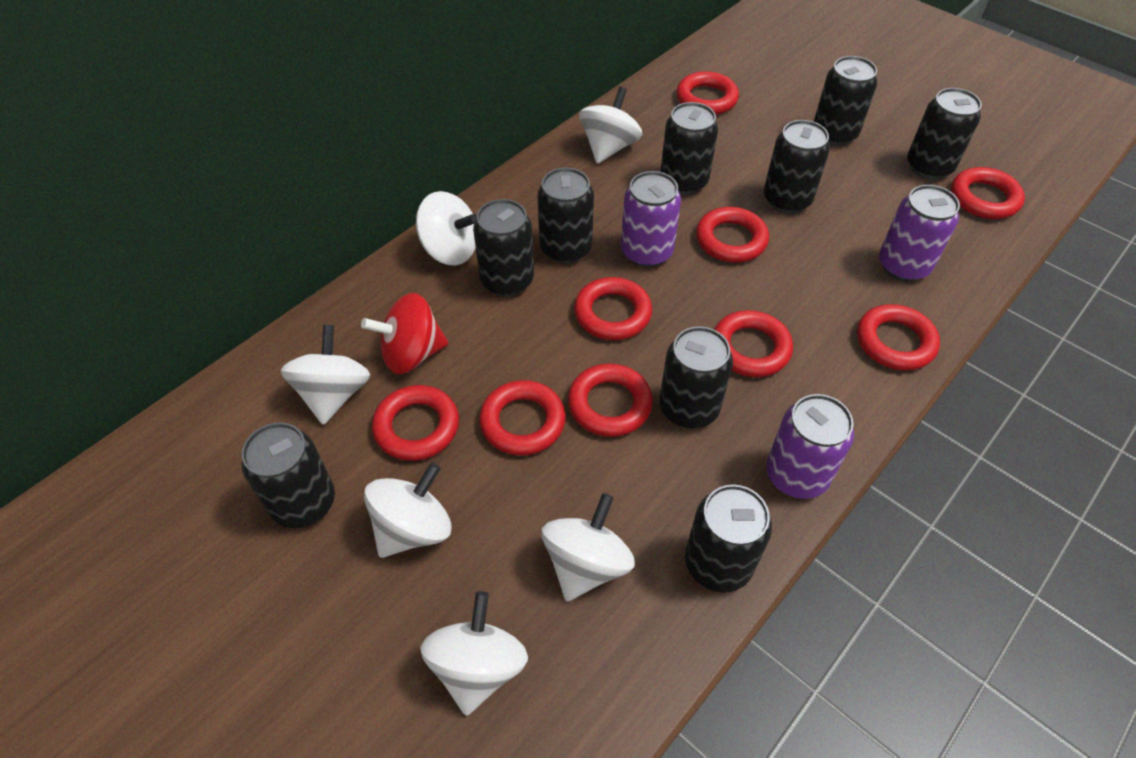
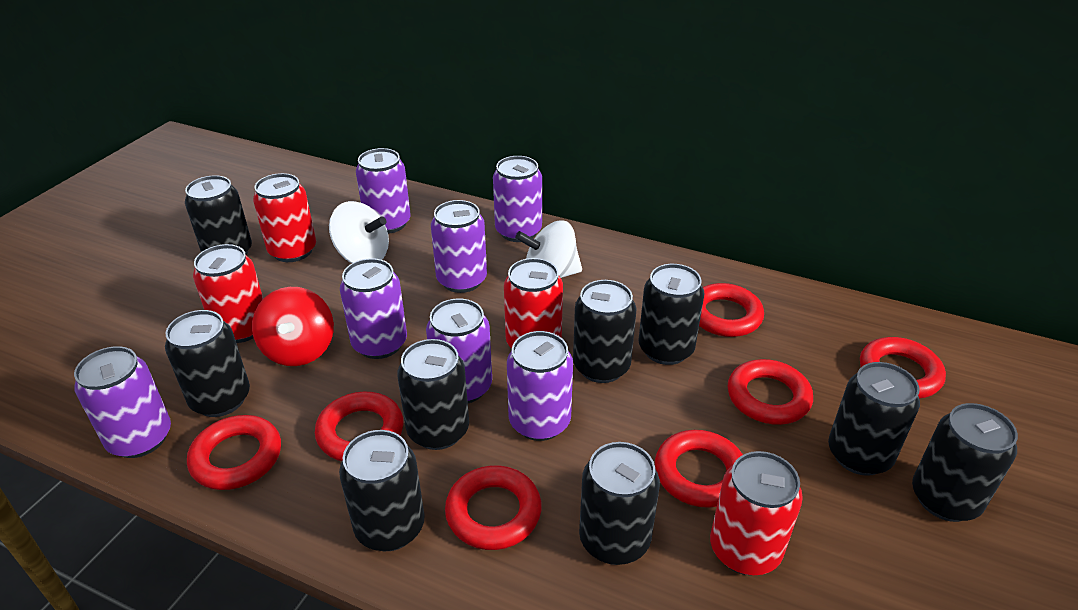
purple can: 3 -> 7
red can: 0 -> 4
red ring: 9 -> 7
white spinning top: 6 -> 2

